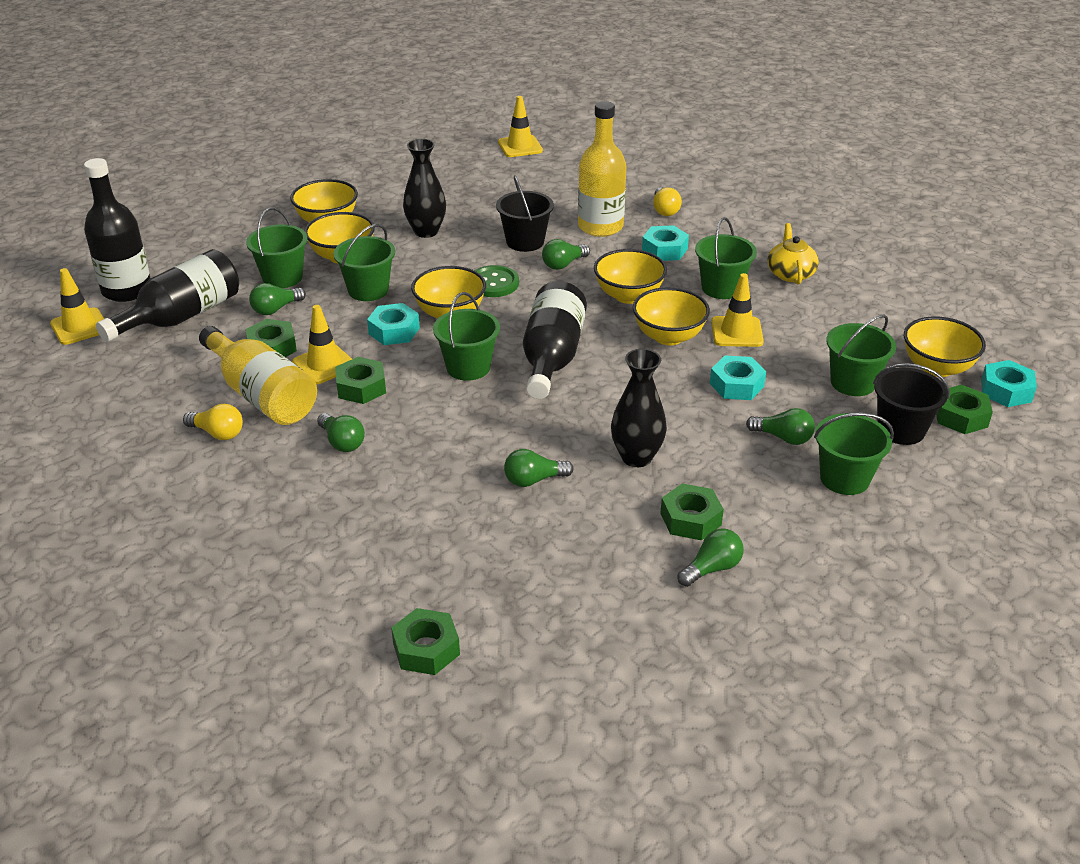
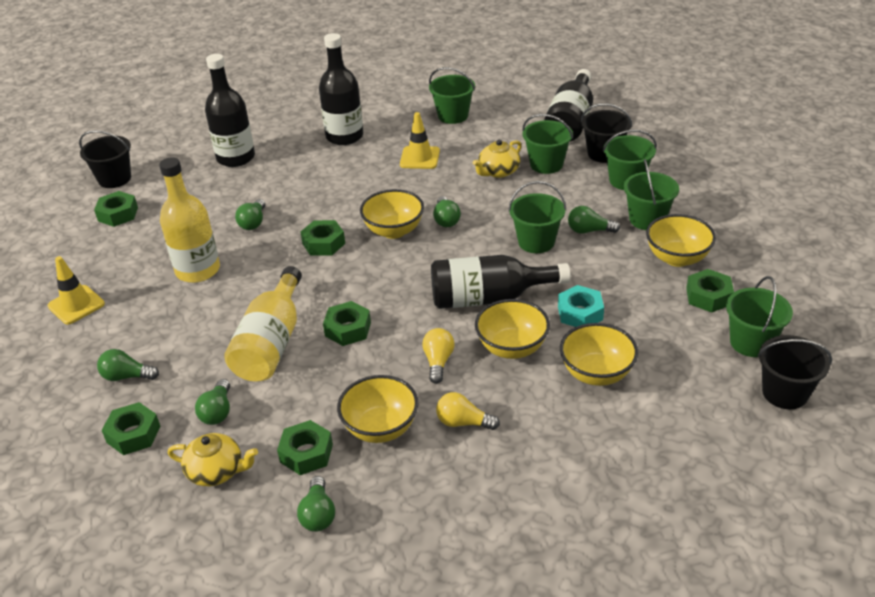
black bottle: 3 -> 4
black bucket: 2 -> 3
black vase: 2 -> 0
green button: 1 -> 0
green nut: 5 -> 6
turquoise nut: 4 -> 1
yellow bowl: 6 -> 5
yellow teapot: 1 -> 2
yellow traffic cone: 4 -> 2

